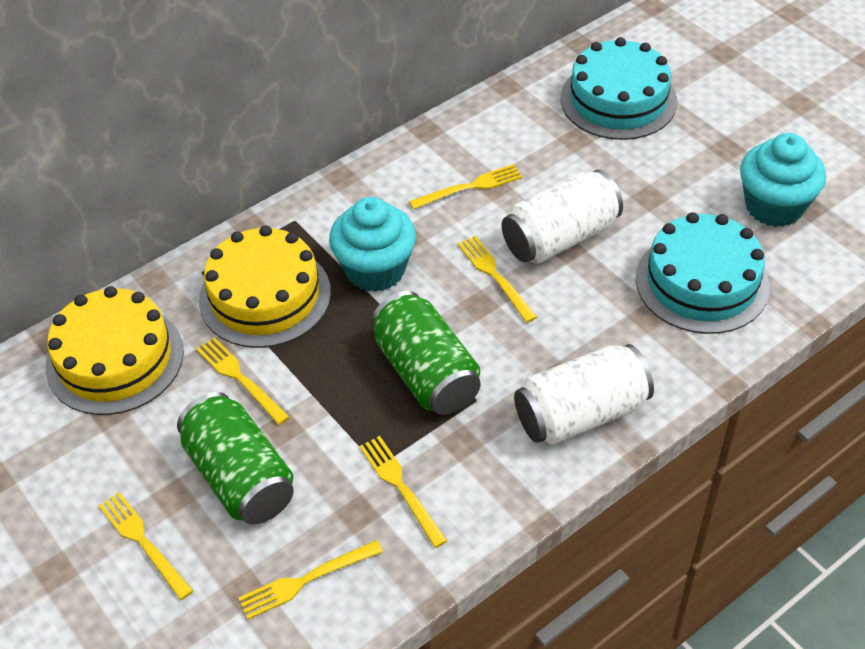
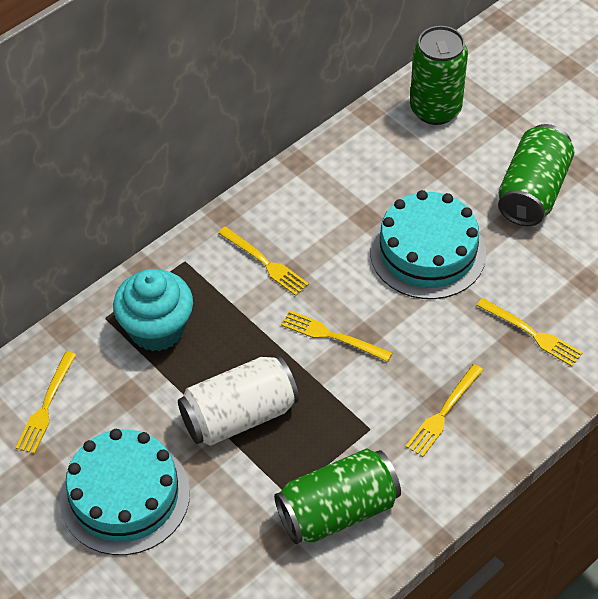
green can: 2 -> 3
turquoise cupcake: 2 -> 1
white can: 2 -> 1
yellow cake: 2 -> 0
yellow fork: 6 -> 5

